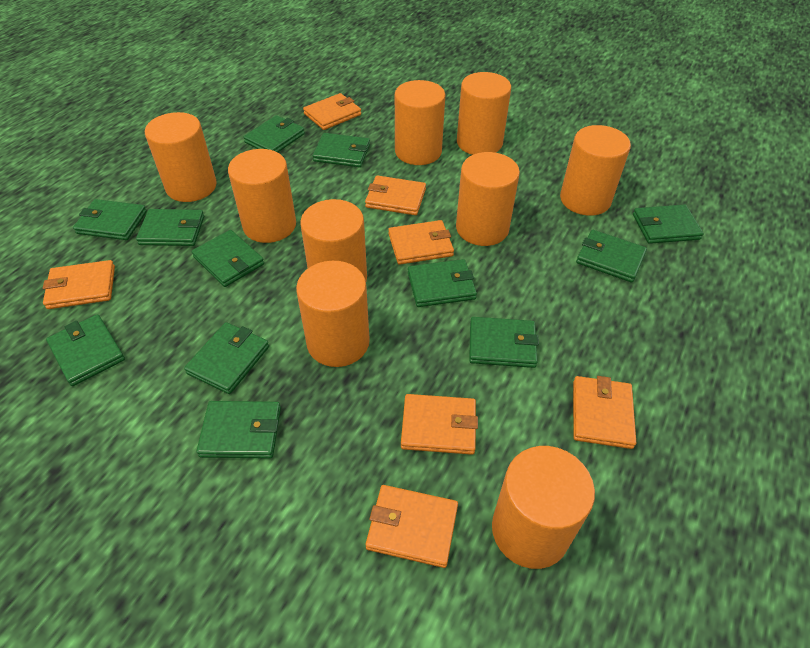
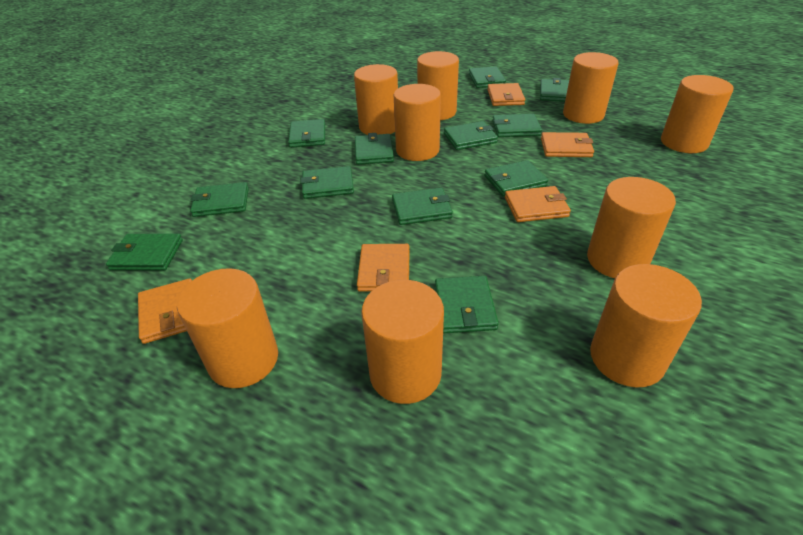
orange wallet: 7 -> 5

